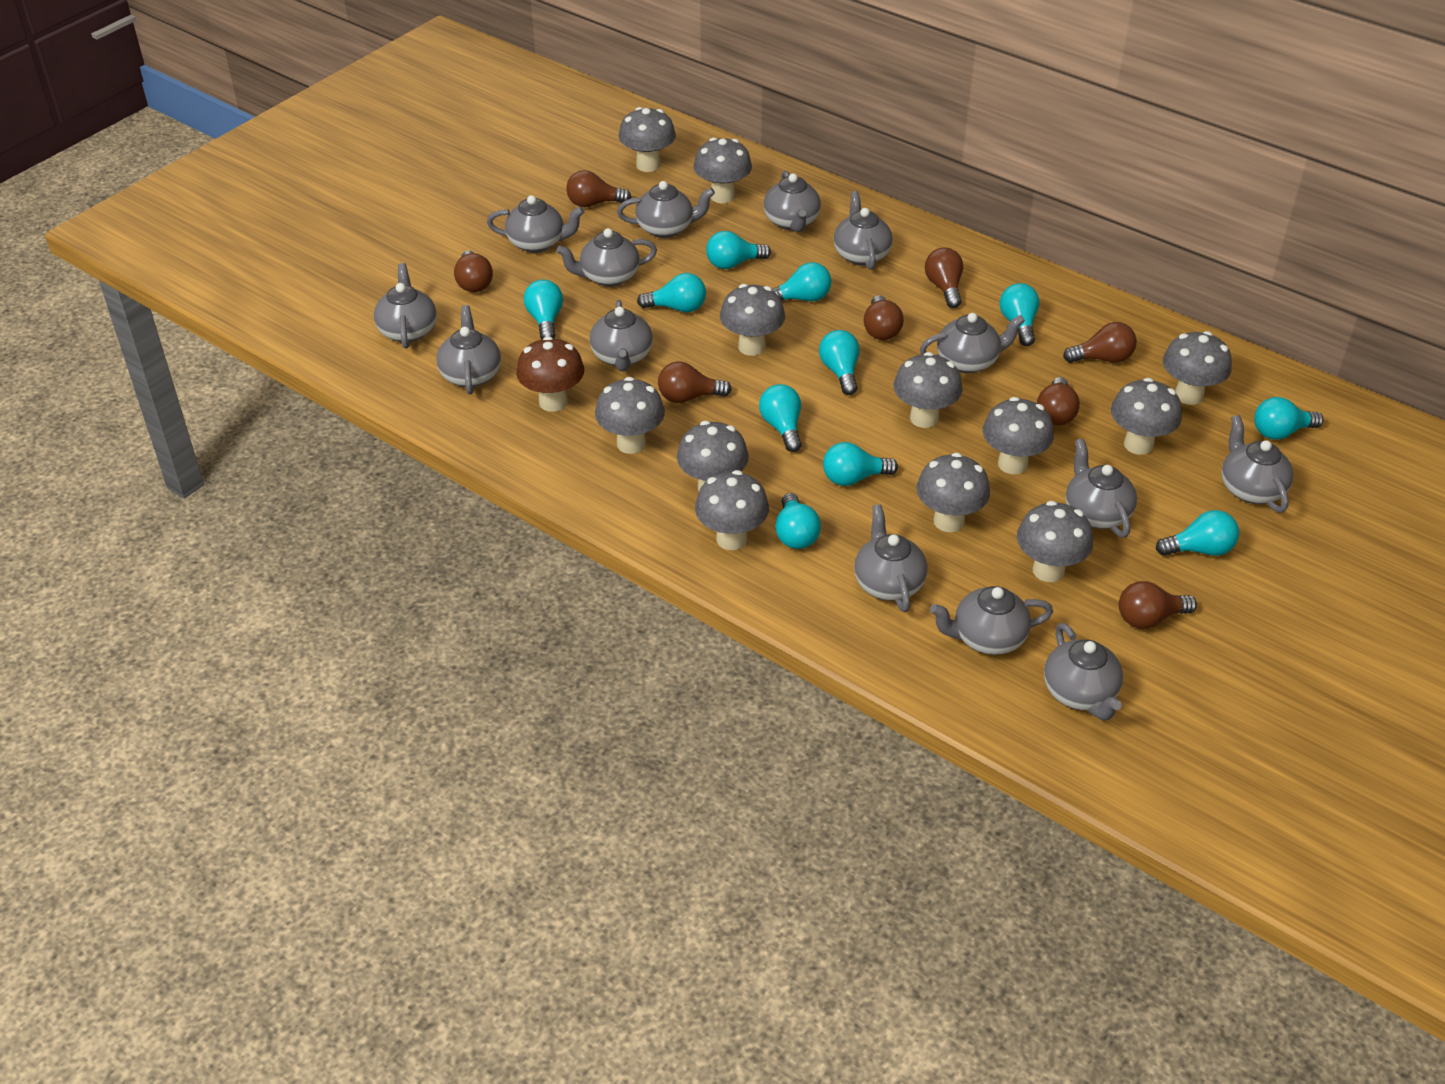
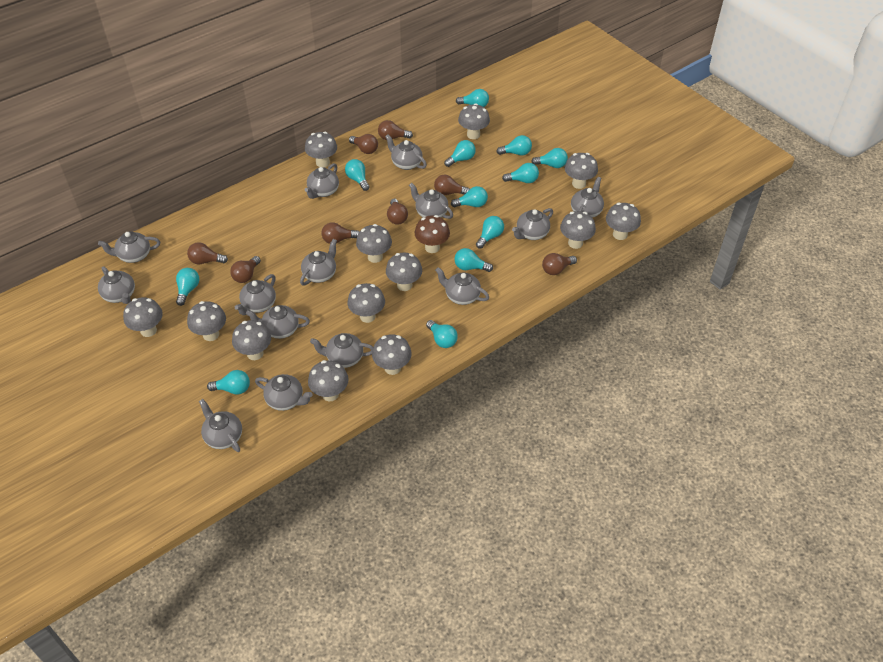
grey mushroom: 12 -> 13
turquoise light bulb: 11 -> 12

